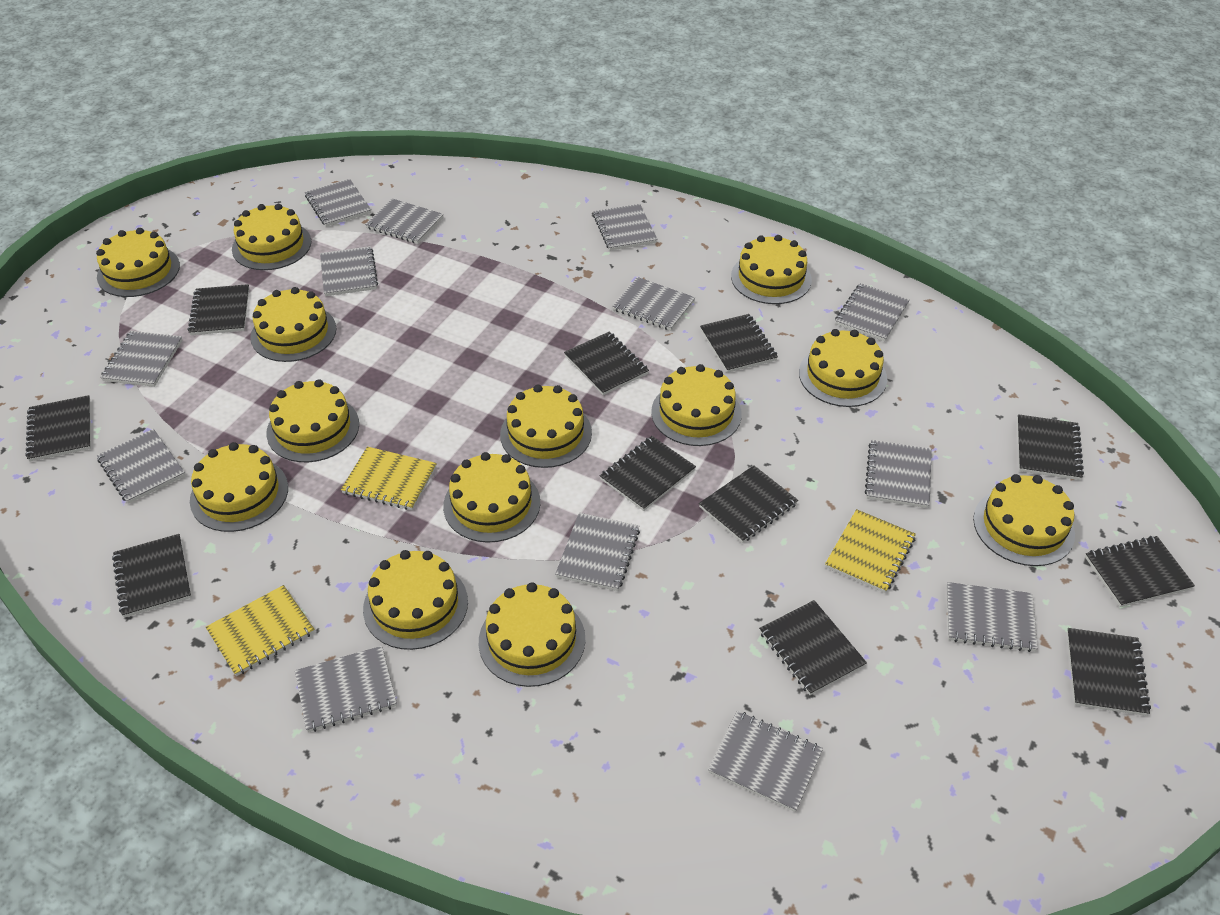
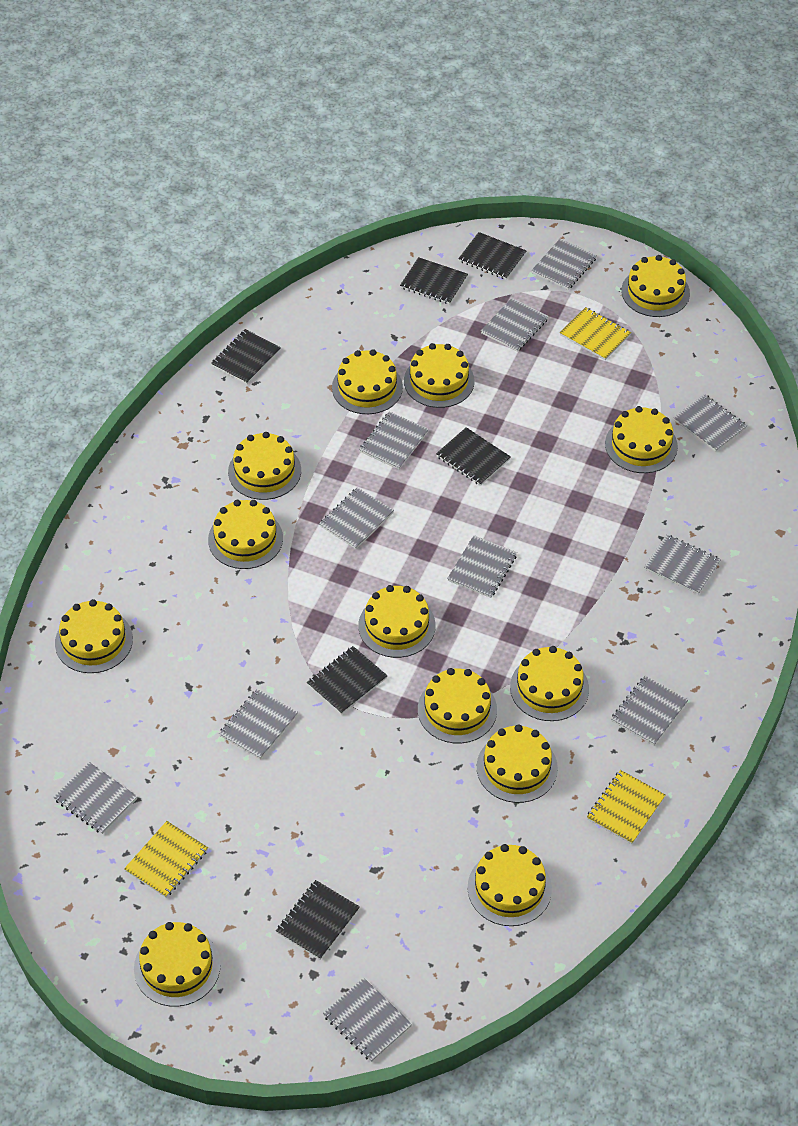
black notebook: 11 -> 6
grey notebook: 13 -> 11

